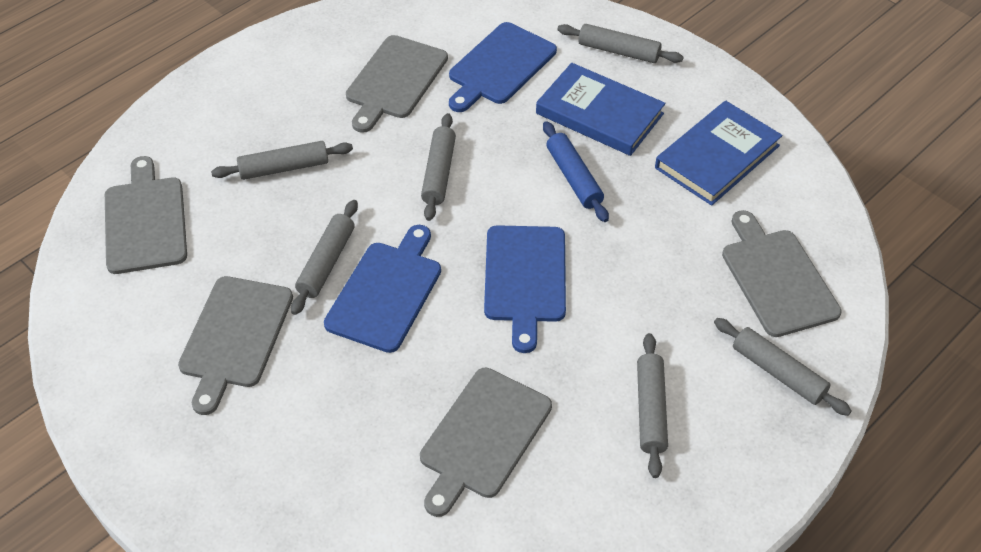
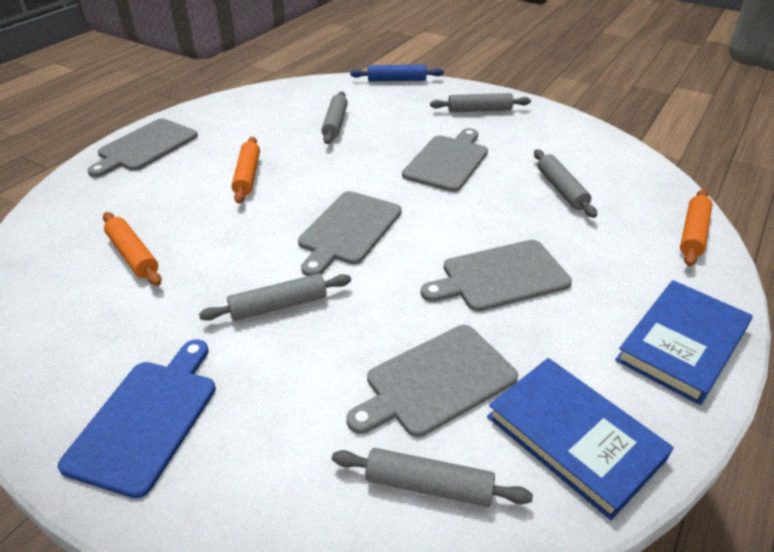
blue cutting board: 3 -> 1
grey rolling pin: 6 -> 5
orange rolling pin: 0 -> 3

